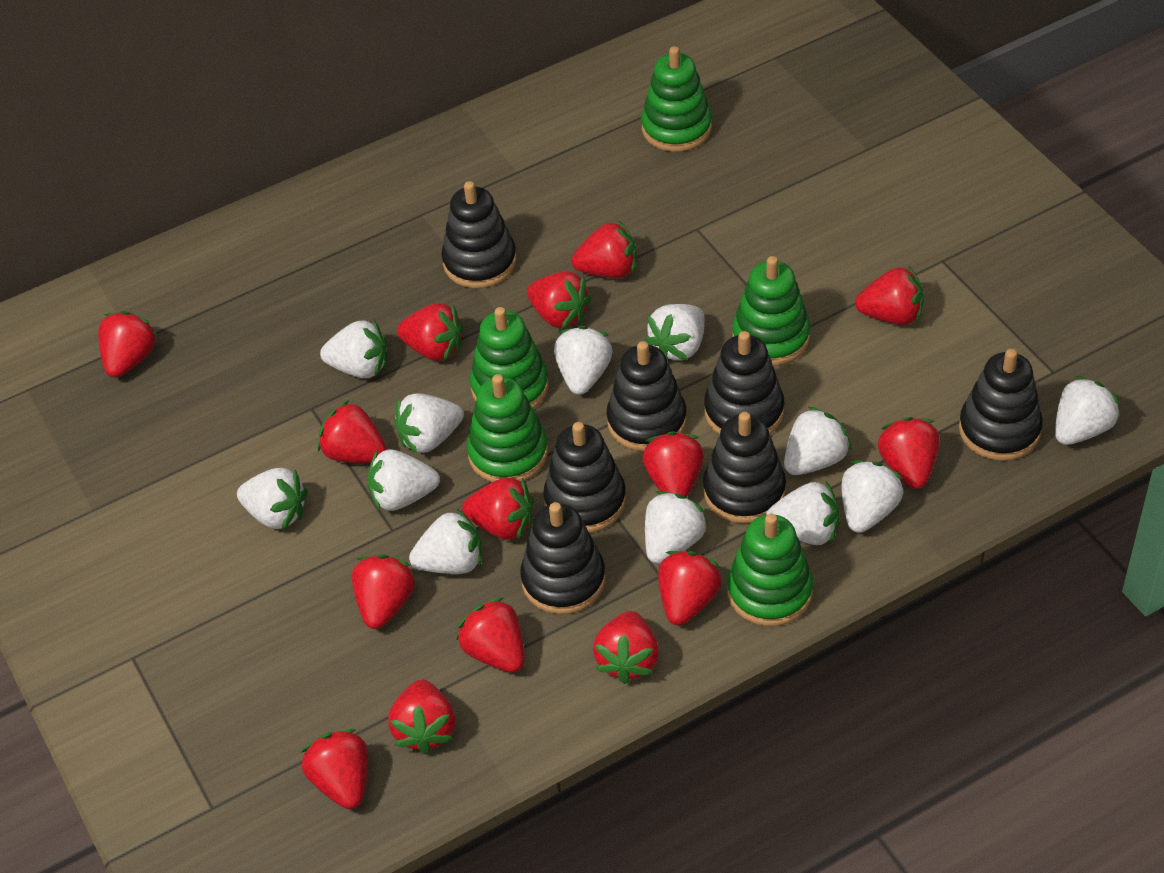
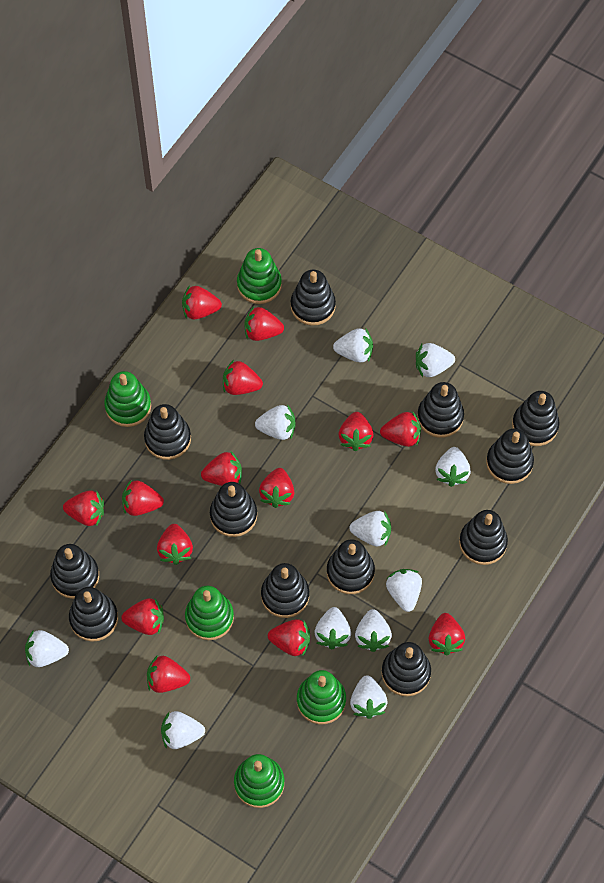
black stacking toy: 7 -> 12
red strawberry: 15 -> 14
white strawberry: 12 -> 11

